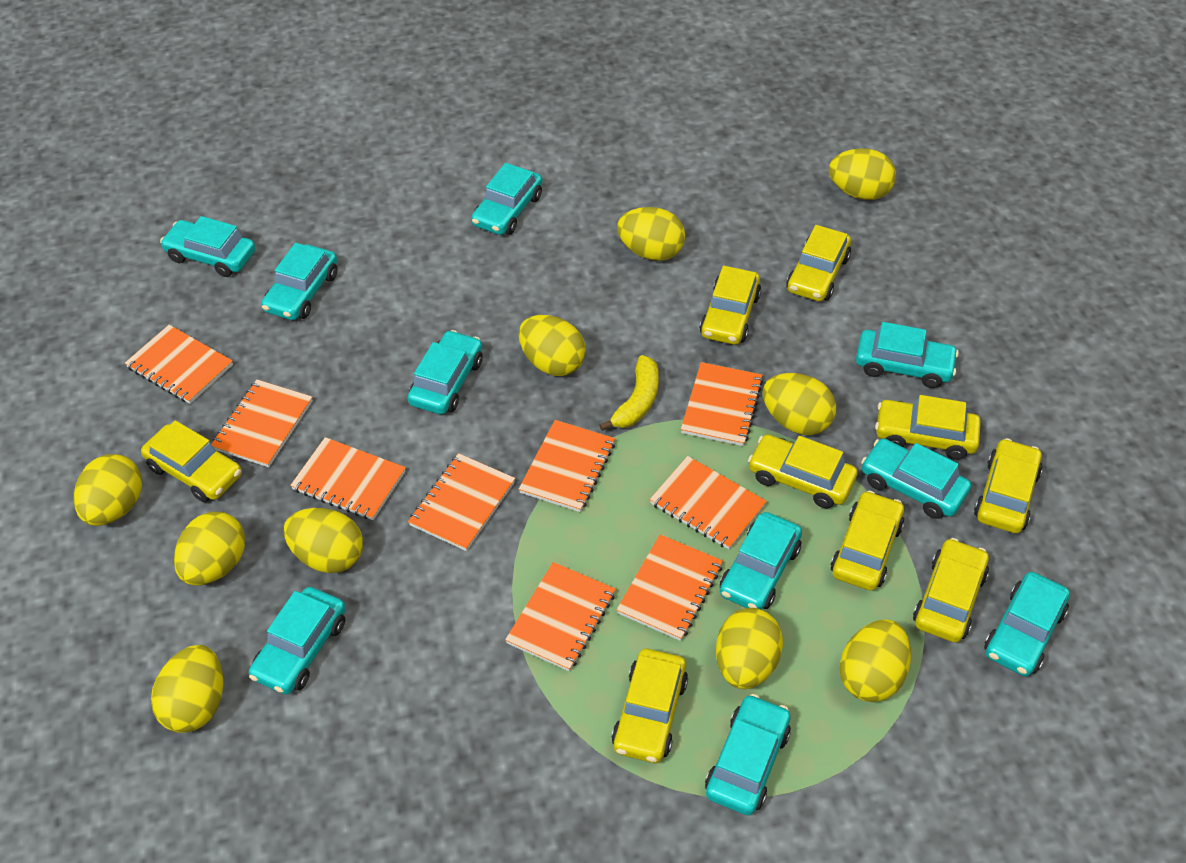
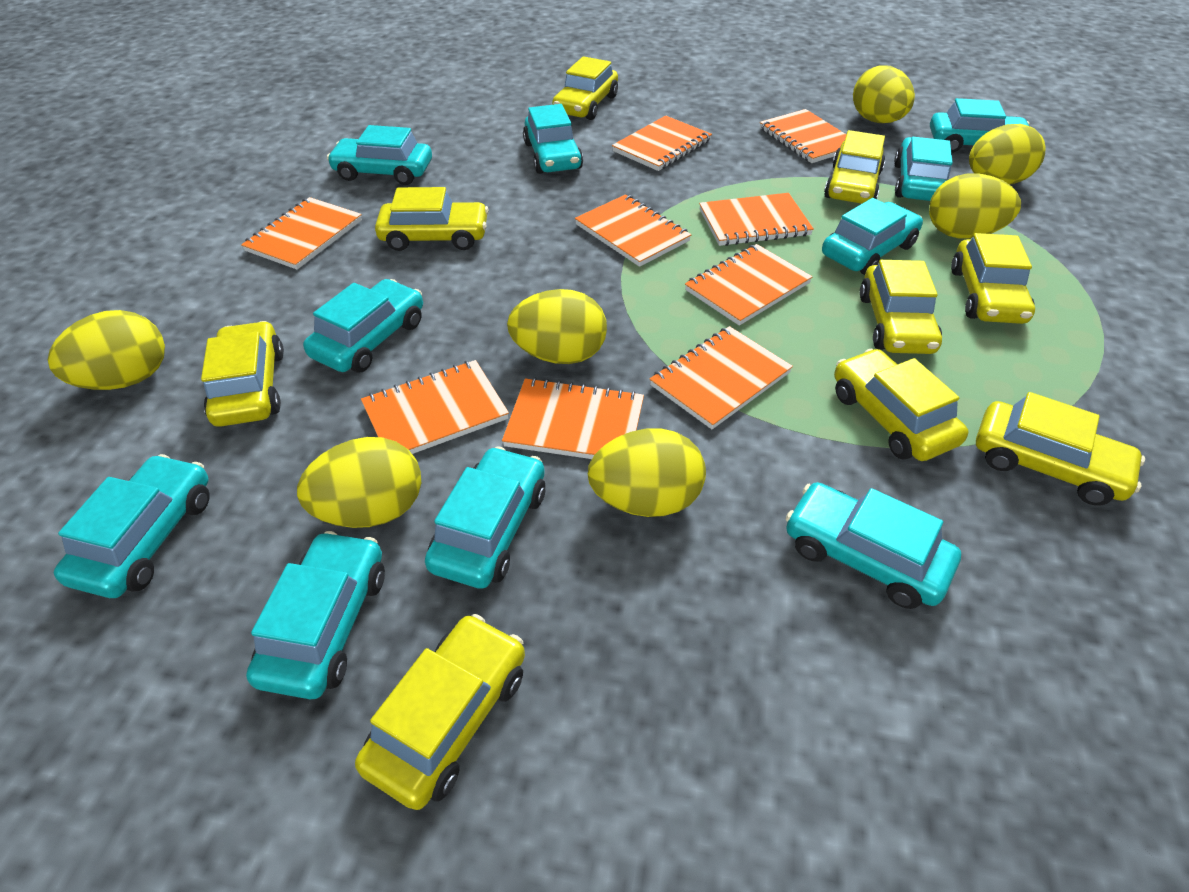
yellow banana: 1 -> 0
yellow egg: 10 -> 7

